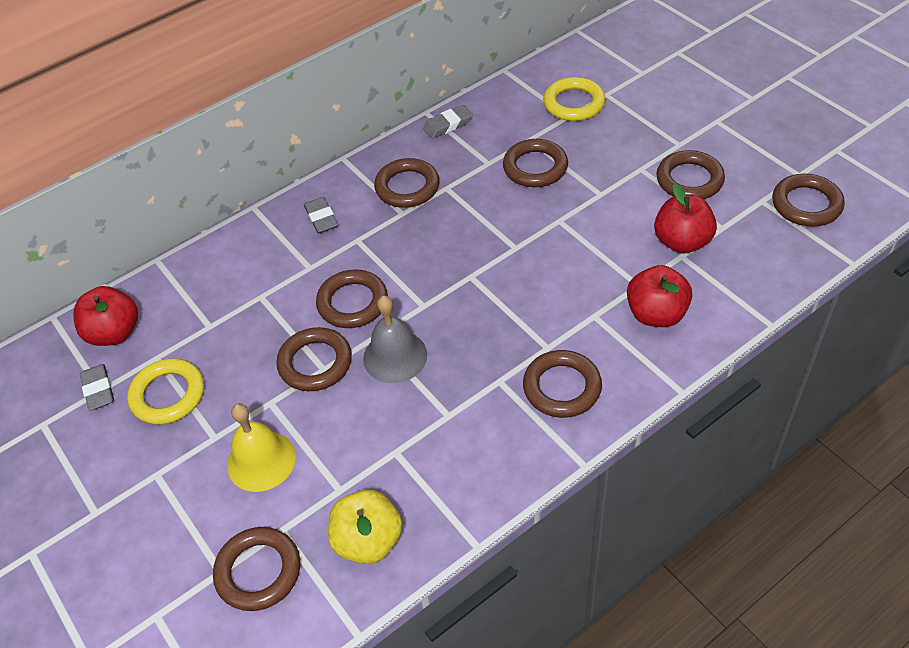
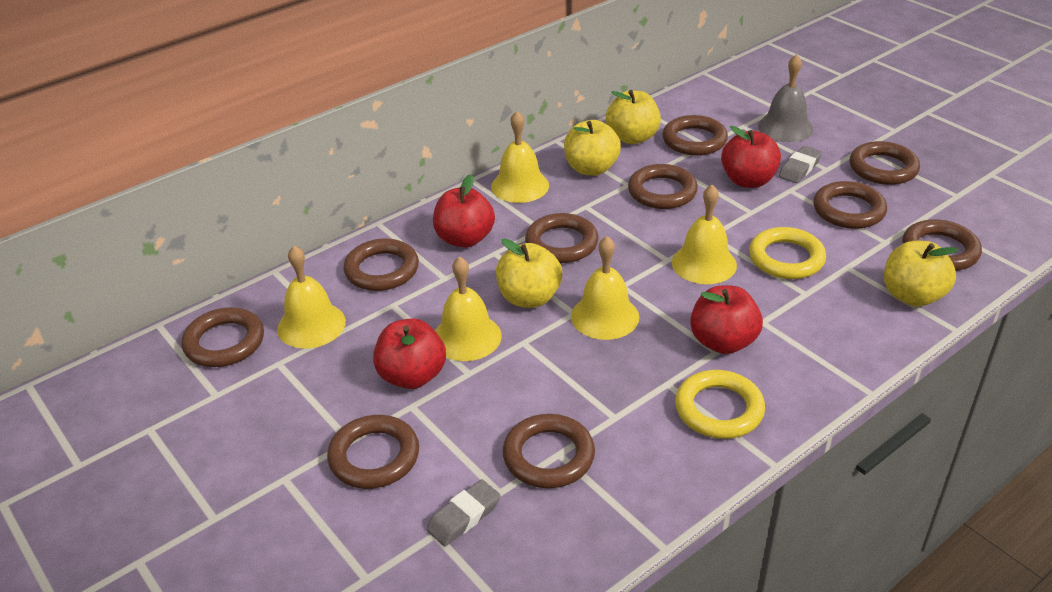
brown ring: 8 -> 10
grey eraser: 3 -> 2
red apple: 3 -> 4
yellow apple: 1 -> 4
yellow bell: 1 -> 5

